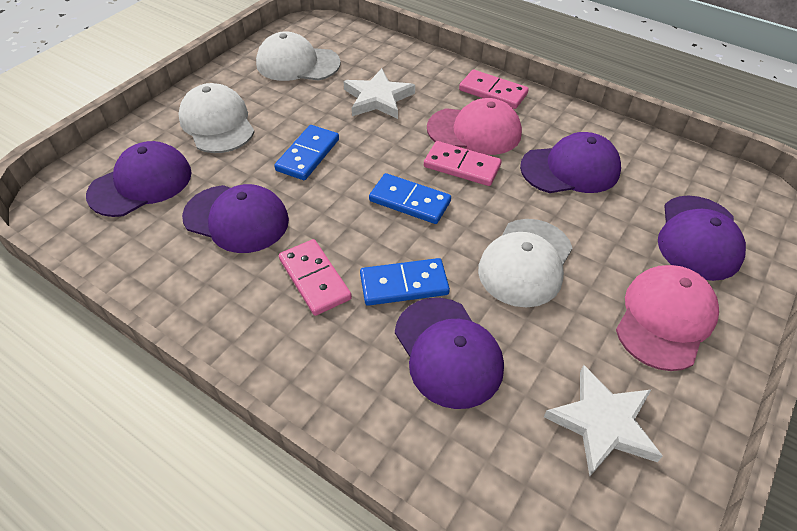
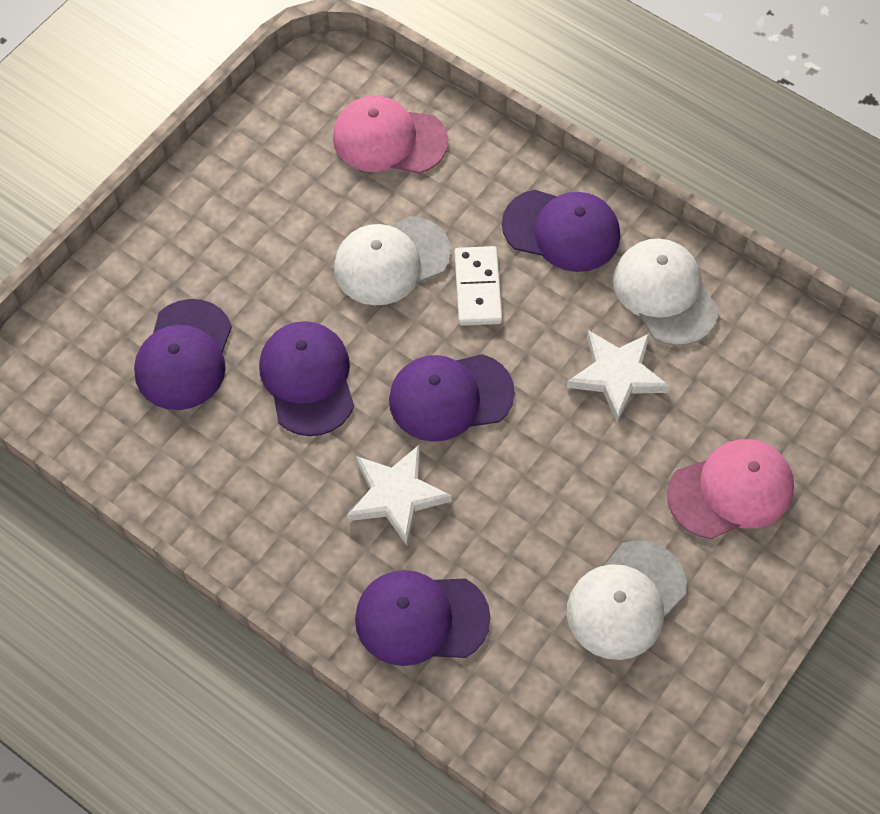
blue domino: 3 -> 0
pink domino: 3 -> 0
white domino: 0 -> 1

